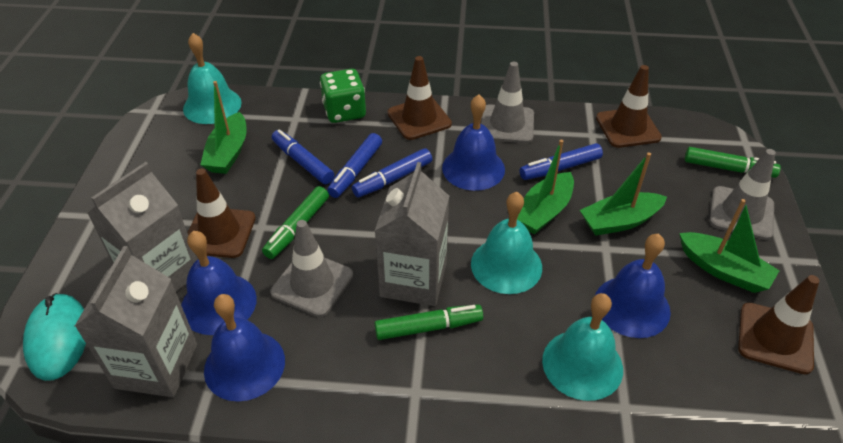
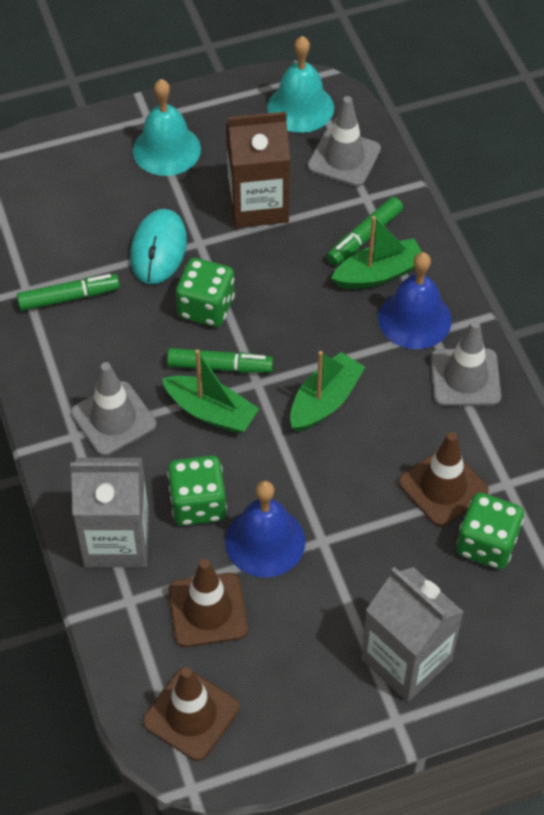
blue bell: 4 -> 2
blue marker: 4 -> 0
brown carton: 0 -> 1
brown traffic cone: 4 -> 3
green boat: 4 -> 3
green dice: 1 -> 3
grey carton: 3 -> 2
turquoise bell: 3 -> 2

